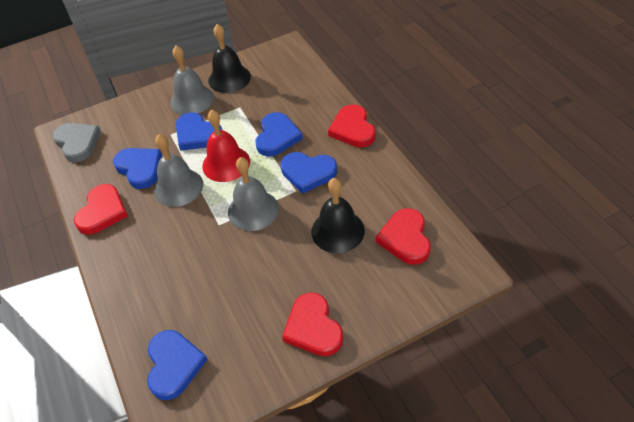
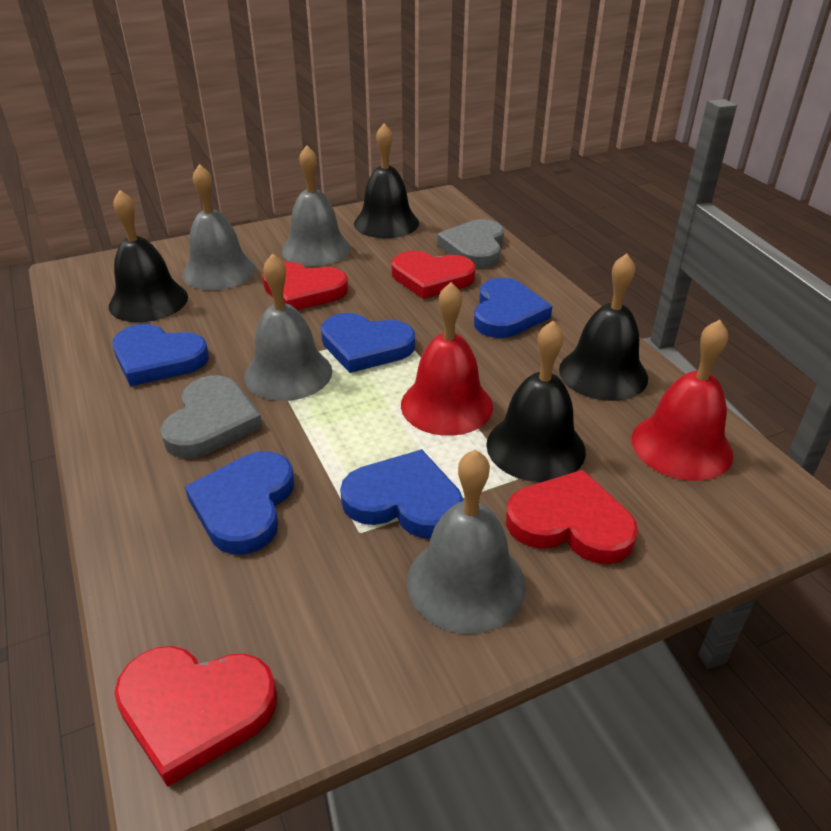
black bell: 2 -> 4
grey bell: 3 -> 4
grey heart: 1 -> 2
red bell: 1 -> 2

